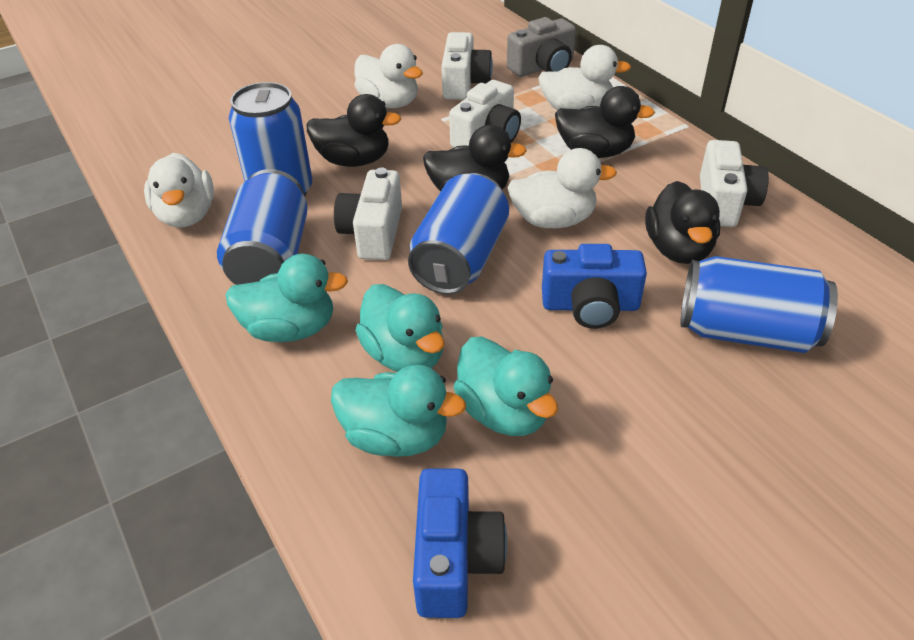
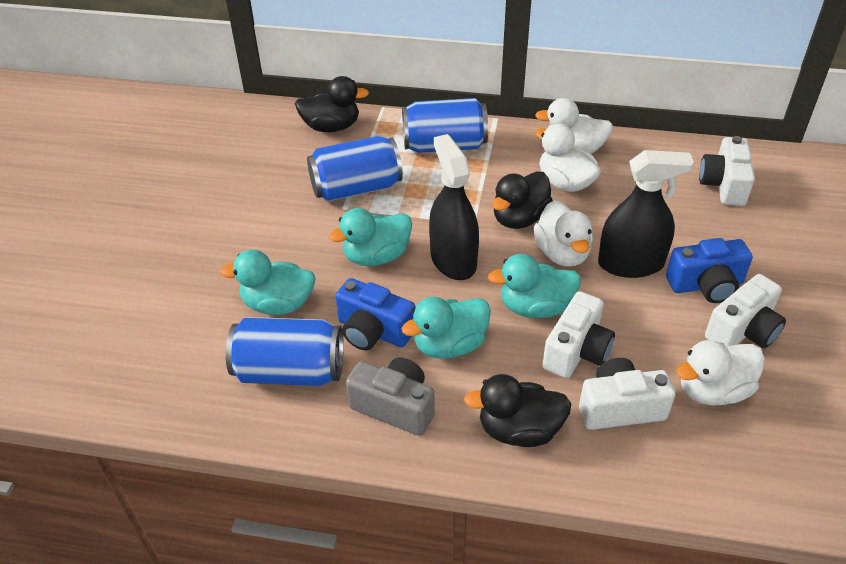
black duck: 4 -> 3
black spray bottle: 0 -> 2
blue can: 4 -> 3

